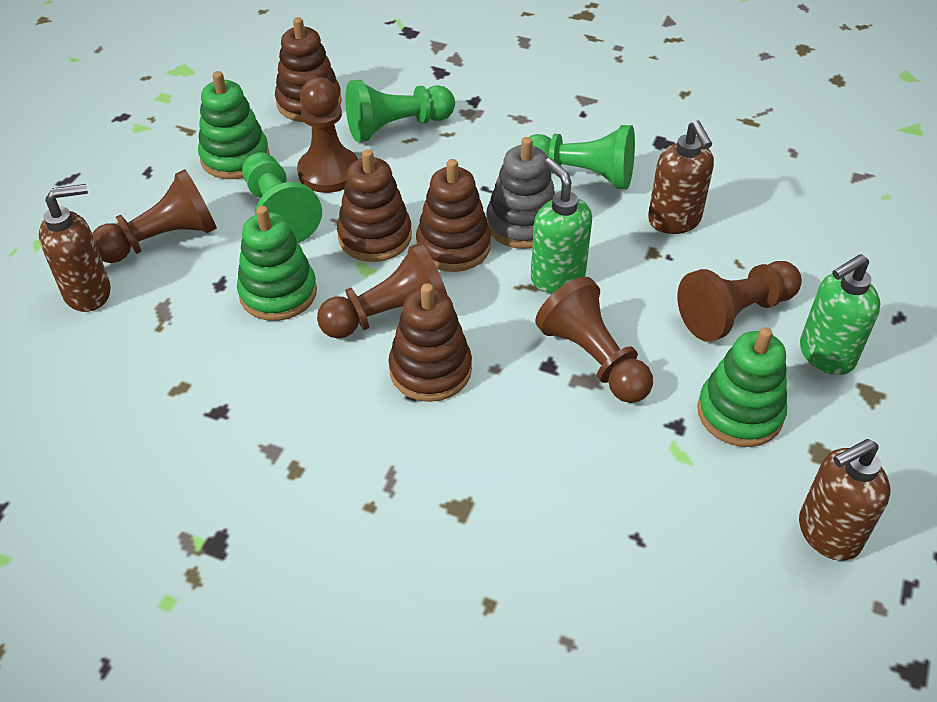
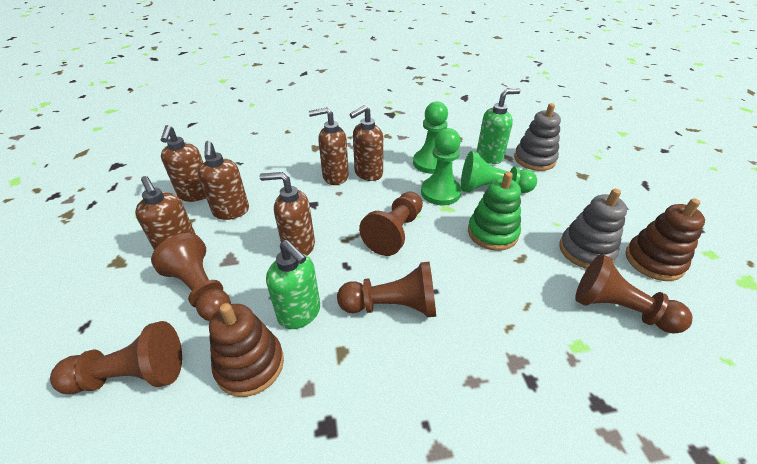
brown soap dispenser: 3 -> 6
brown stacking toy: 4 -> 2
green stacking toy: 3 -> 1
grey stacking toy: 1 -> 2

